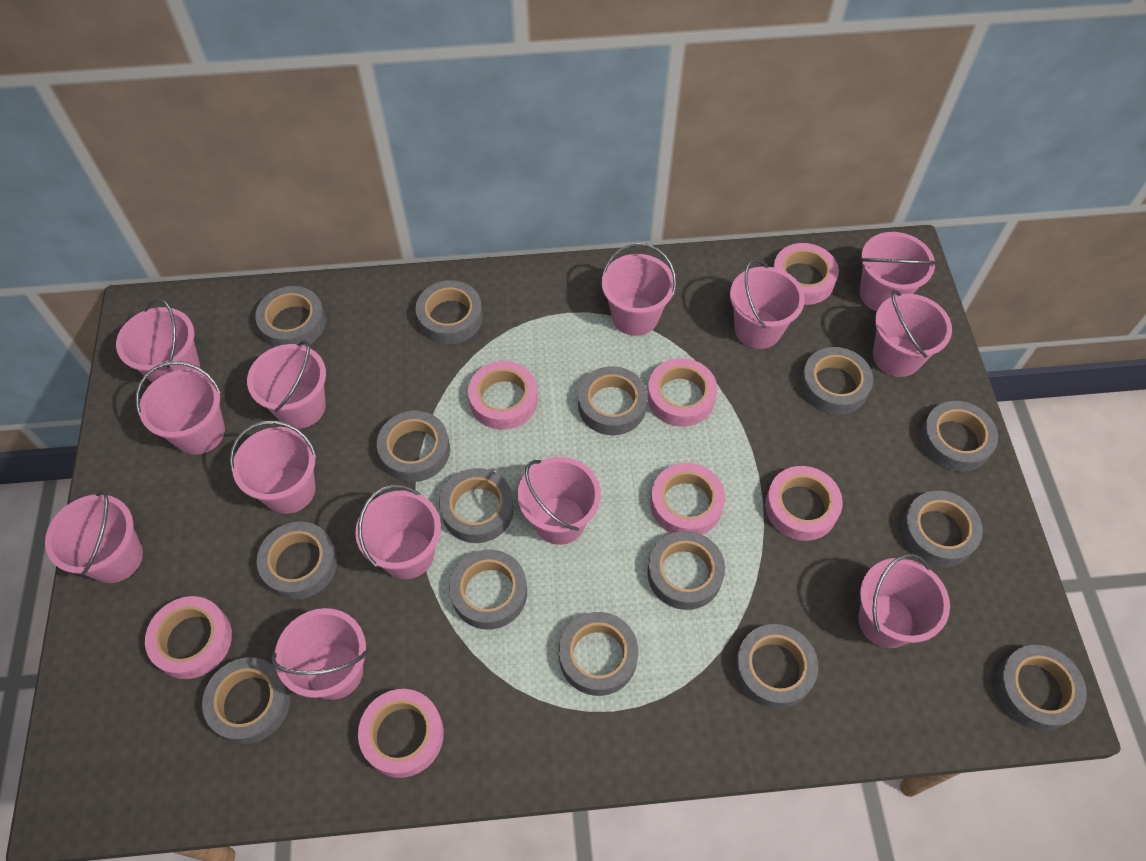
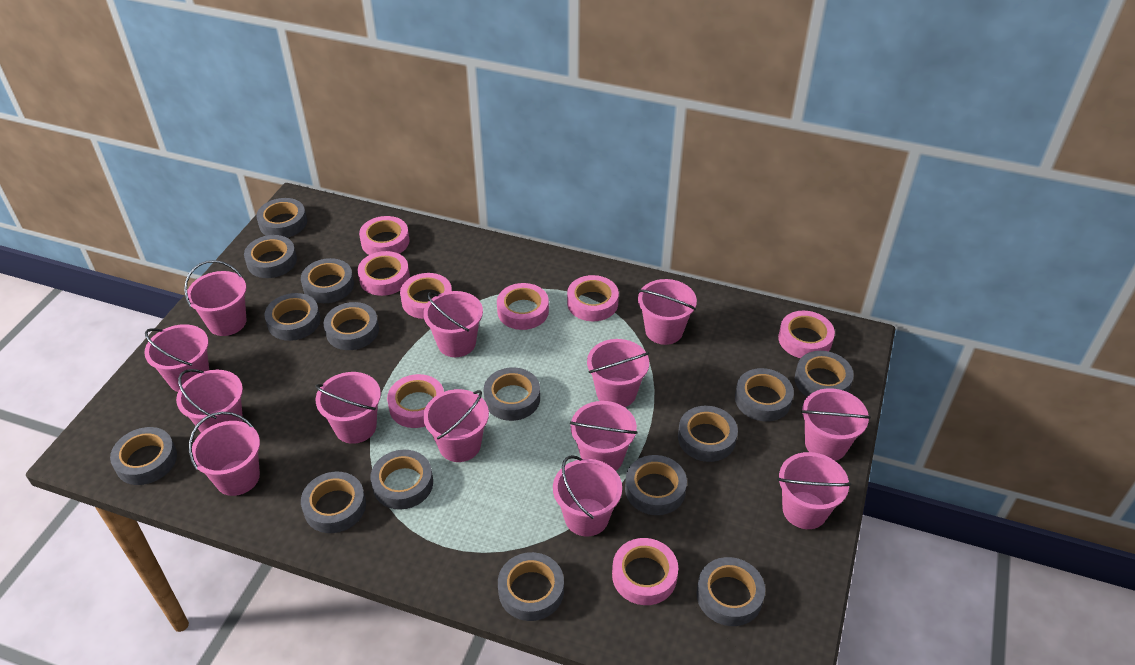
pink tape: 7 -> 8

